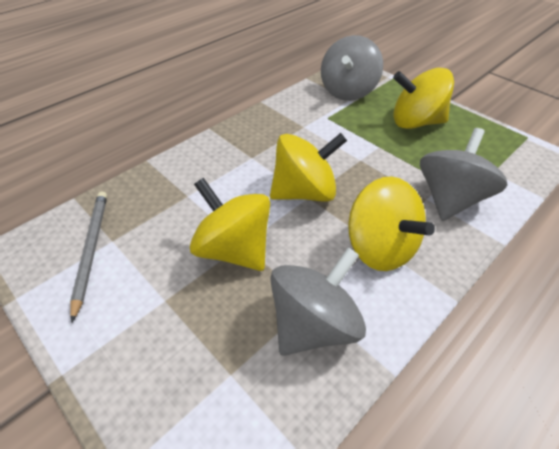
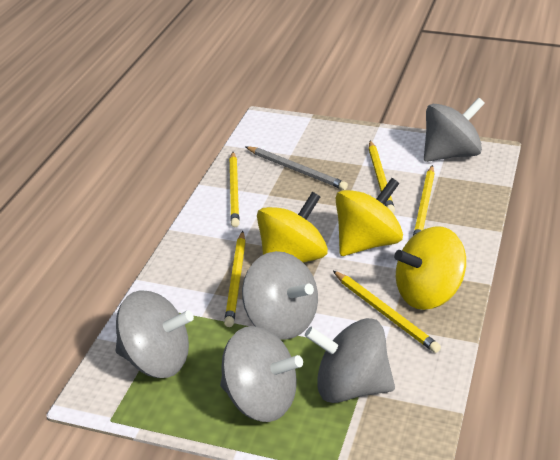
grey spinning top: 3 -> 5
yellow pencil: 0 -> 5
yellow spinning top: 4 -> 3

